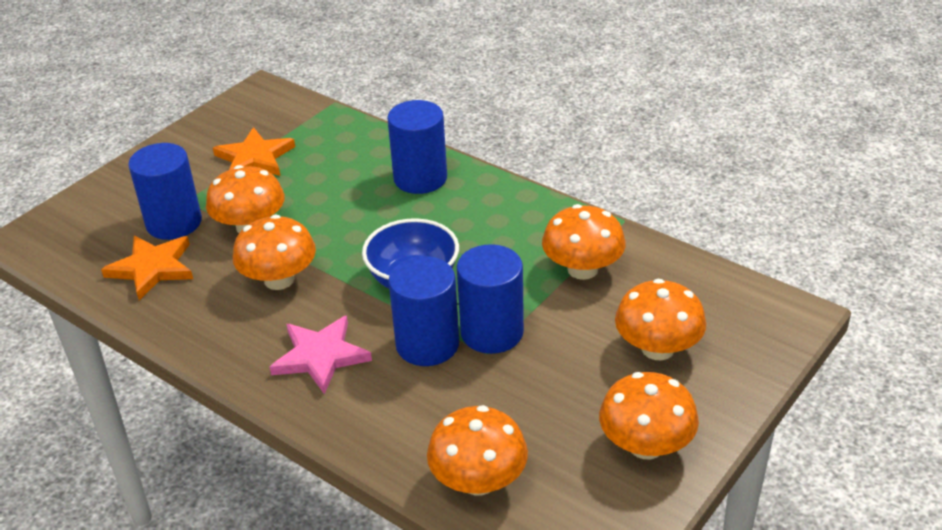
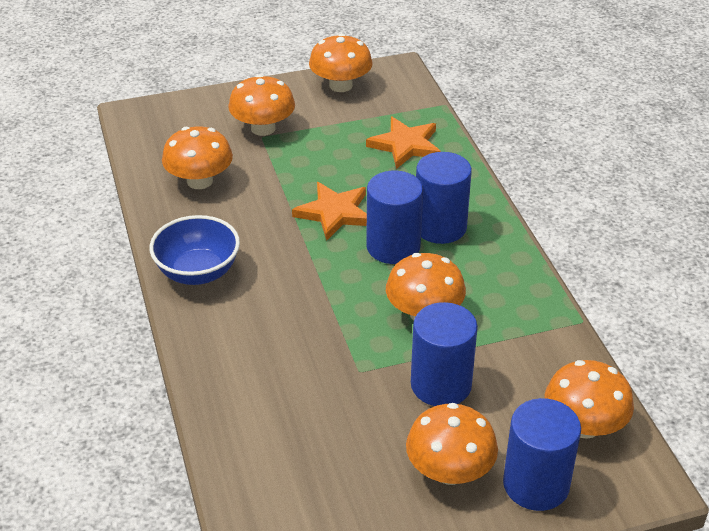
pink star: 1 -> 0

